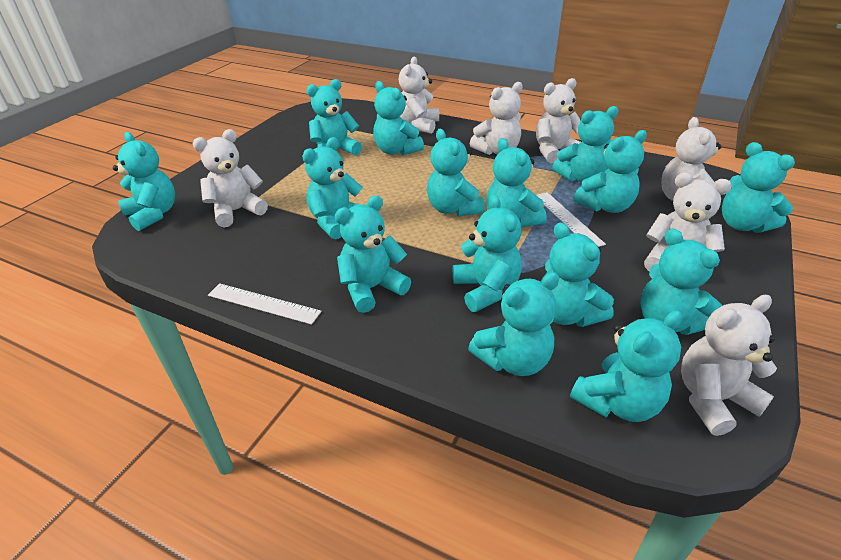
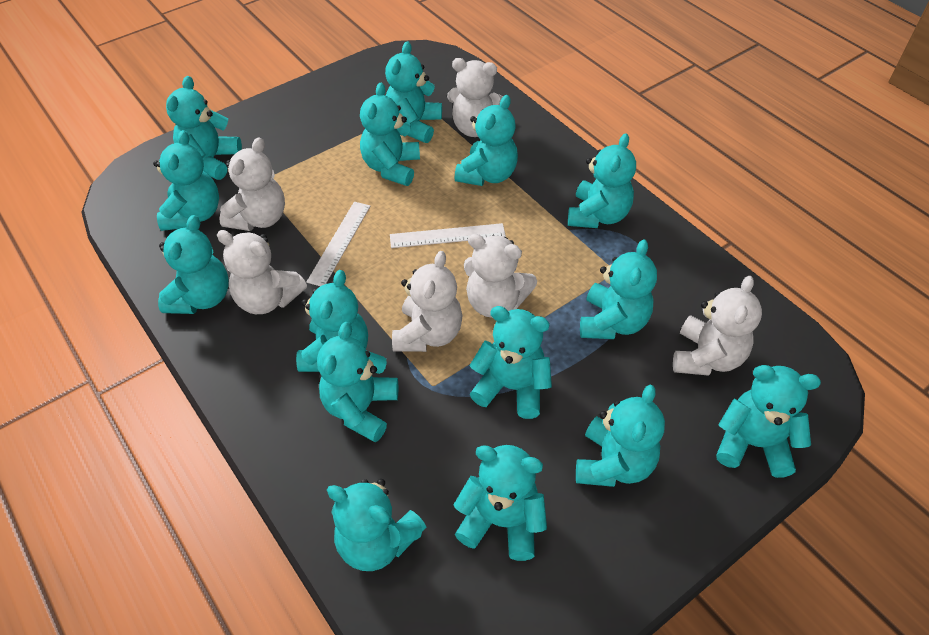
white teddy bear: 7 -> 6

